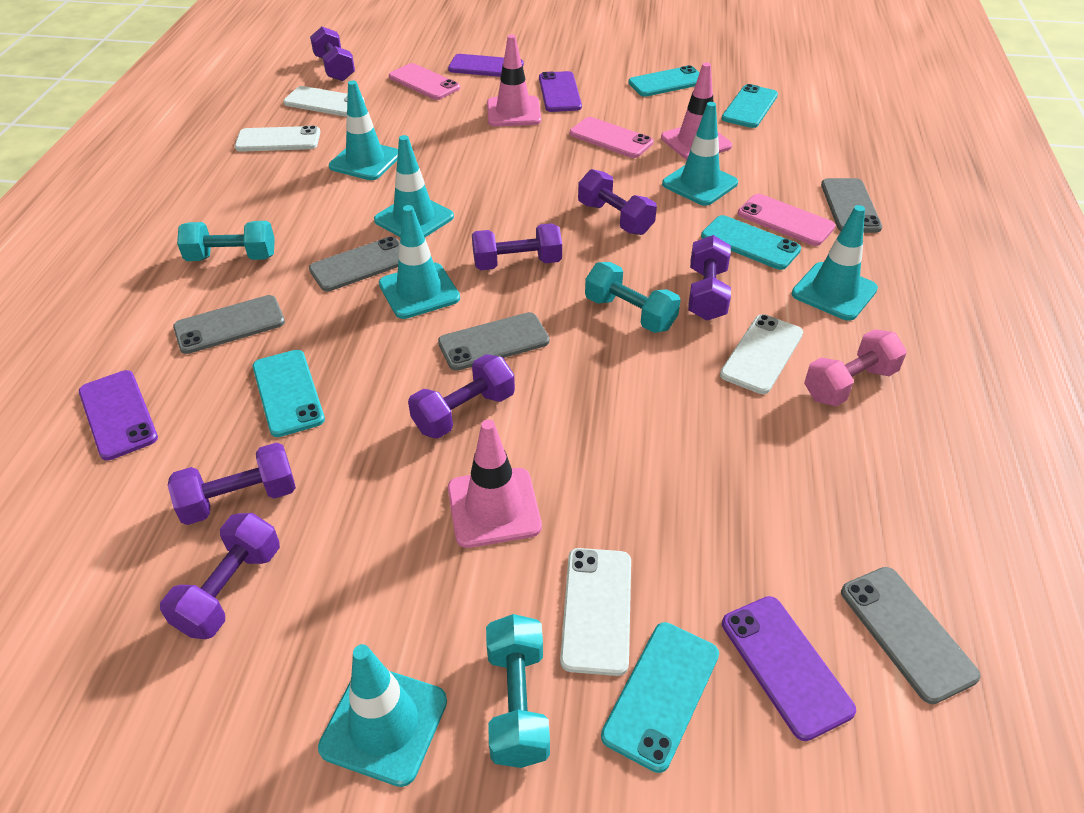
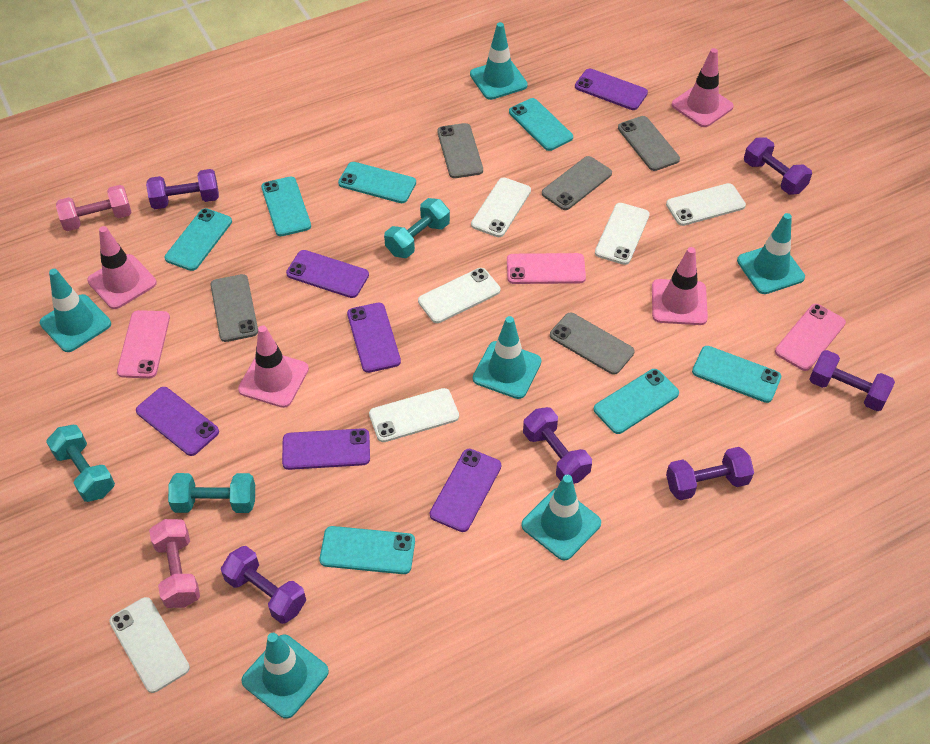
pink dumbbell: 1 -> 2
pink traffic cone: 3 -> 4
purple dumbbell: 7 -> 6
purple phone: 4 -> 6
turquoise phone: 5 -> 7
white phone: 4 -> 6

